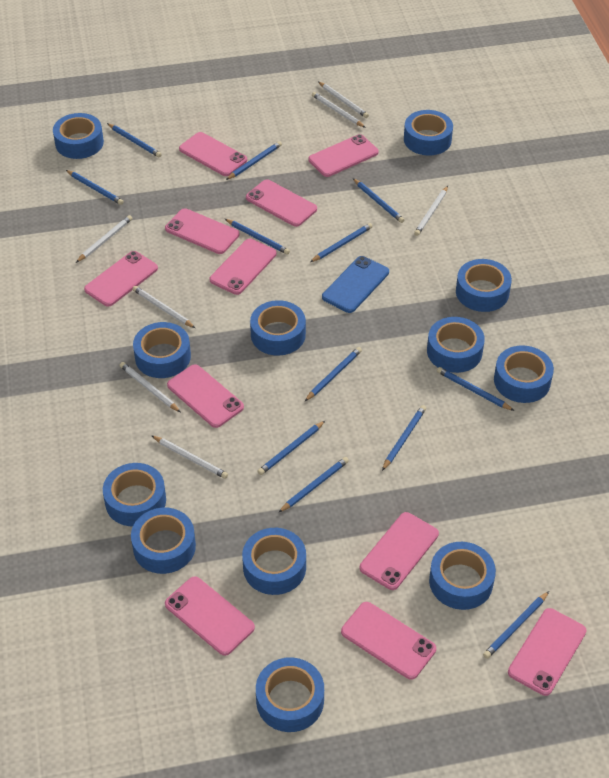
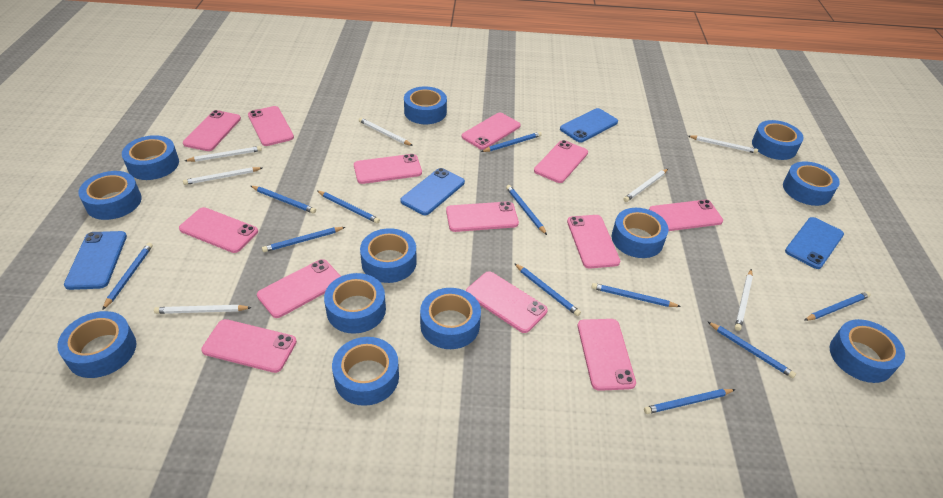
blue pencil: 12 -> 11
blue phone: 1 -> 4
pink phone: 11 -> 13

